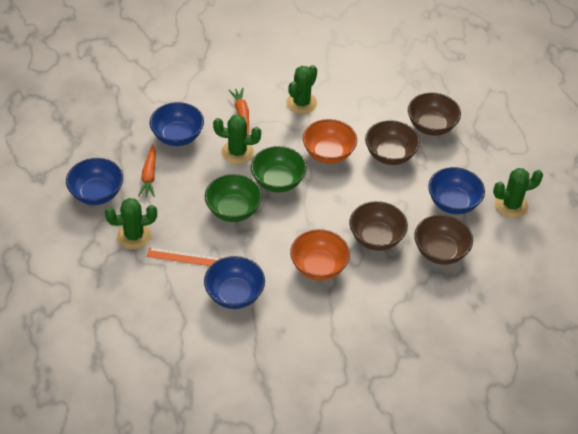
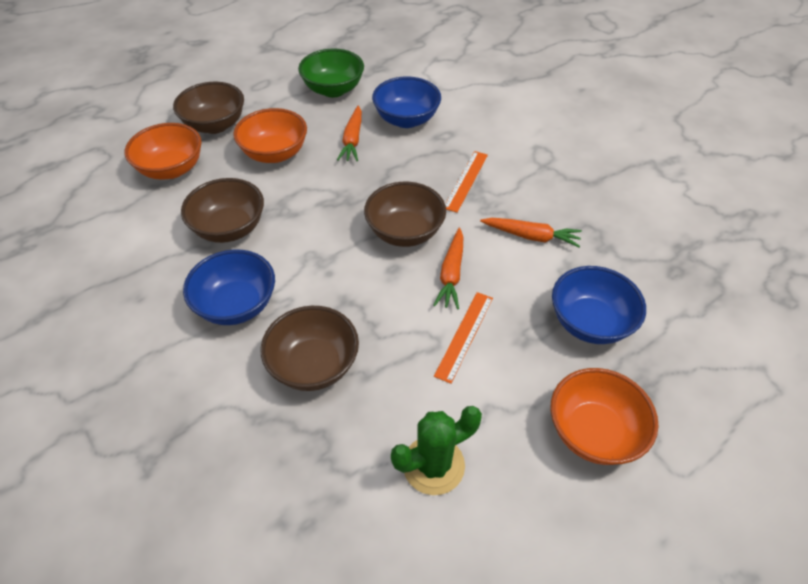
blue bowl: 4 -> 3
green bowl: 2 -> 1
green cactus: 4 -> 1
orange bowl: 2 -> 3
orange carrot: 2 -> 3
orange ruler: 1 -> 2

